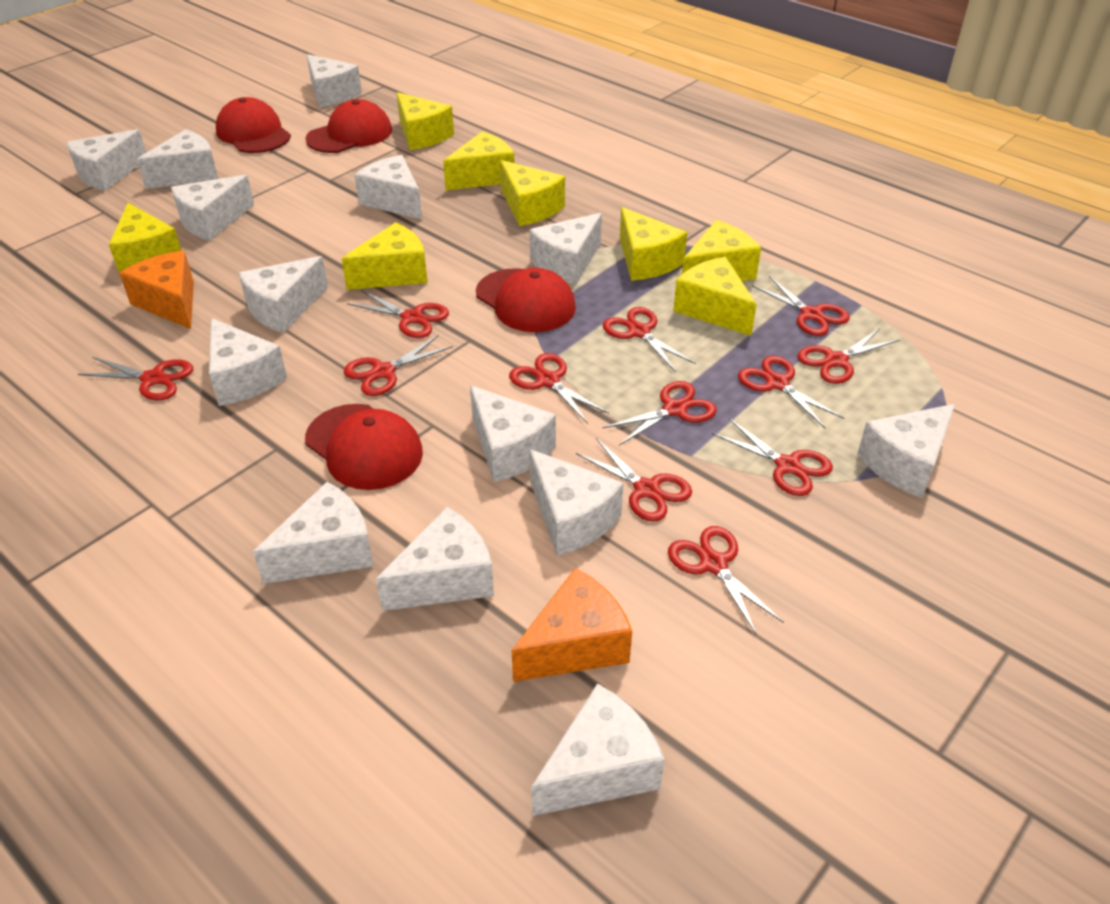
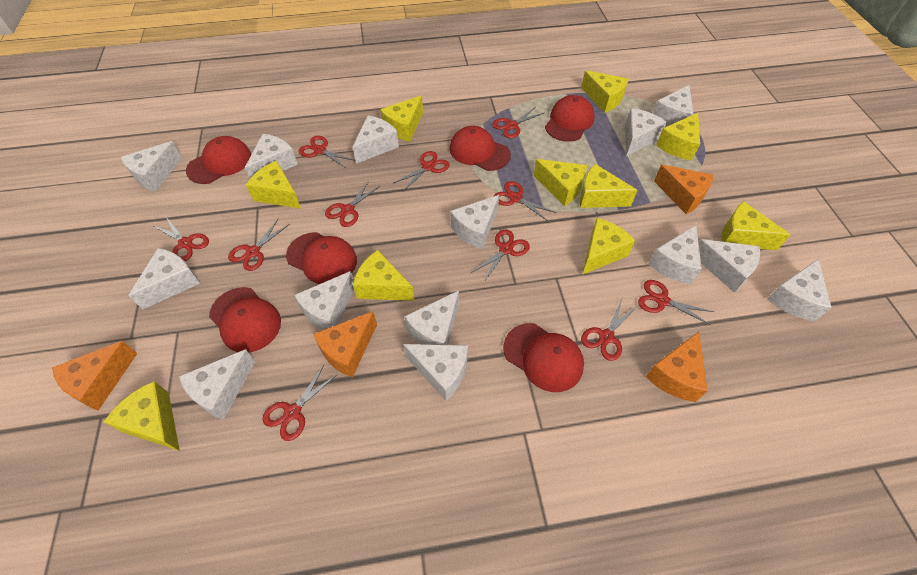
orange cheese: 2 -> 4
red cap: 4 -> 6
red scissors: 12 -> 11
yellow cheese: 8 -> 10

